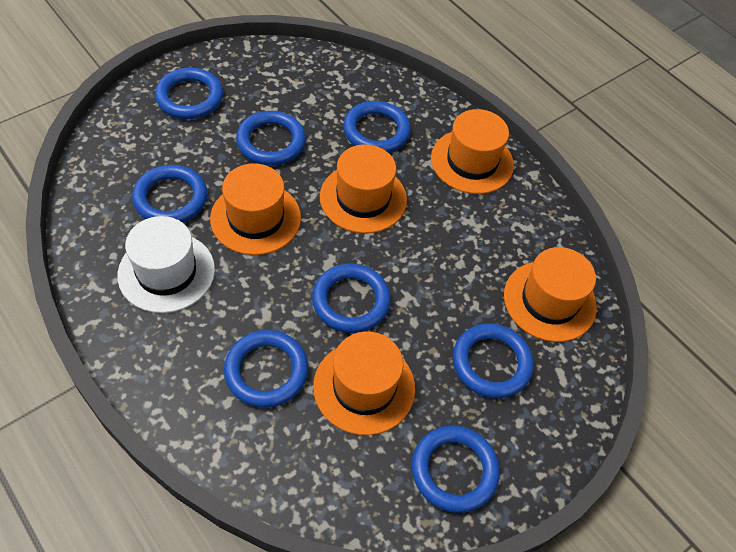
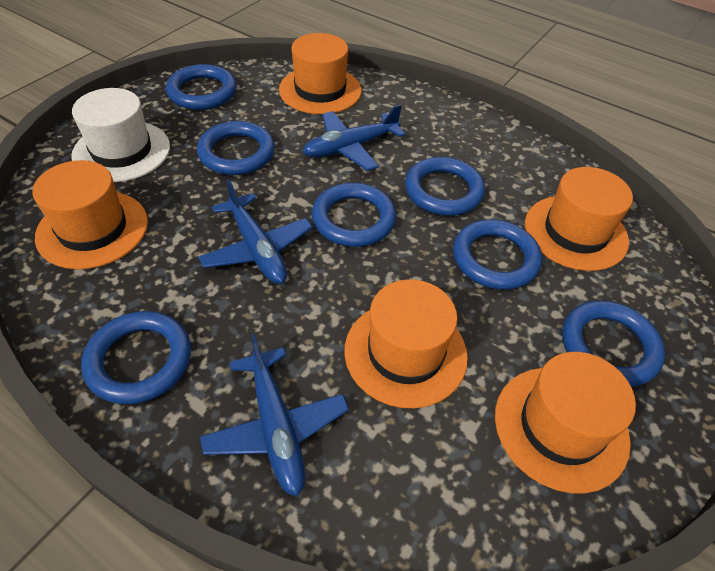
blue plane: 0 -> 3
blue ring: 8 -> 7

